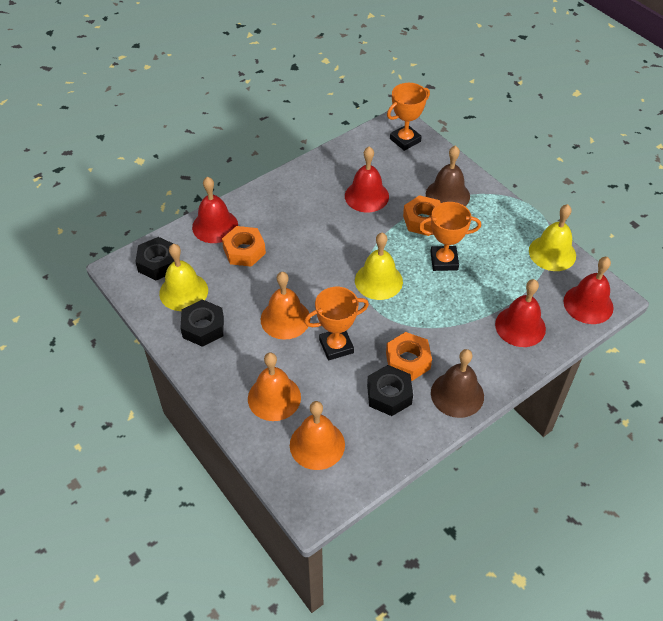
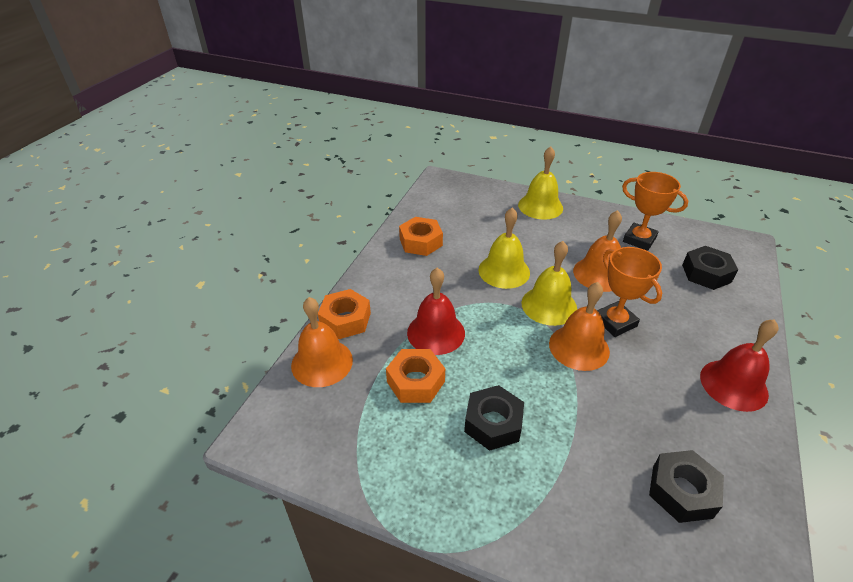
brown bell: 2 -> 0
orange trophy: 3 -> 2
red bell: 4 -> 2

